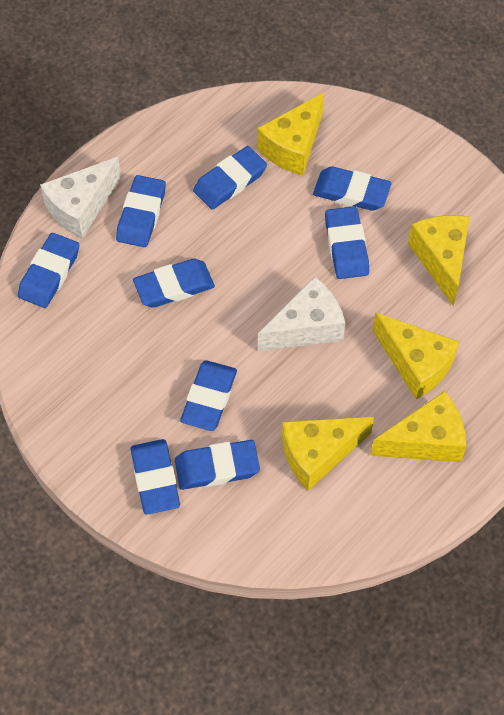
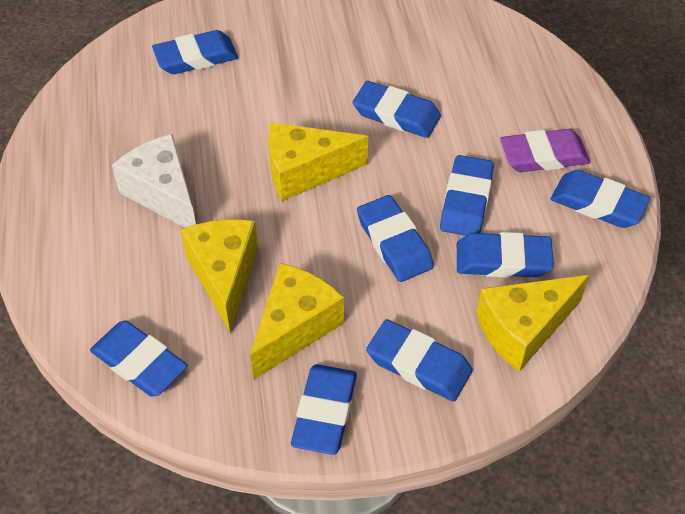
purple eraser: 0 -> 1
white cheese: 2 -> 1
yellow cheese: 5 -> 4

